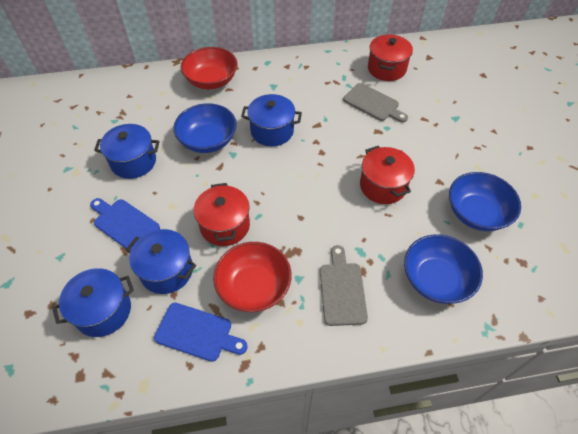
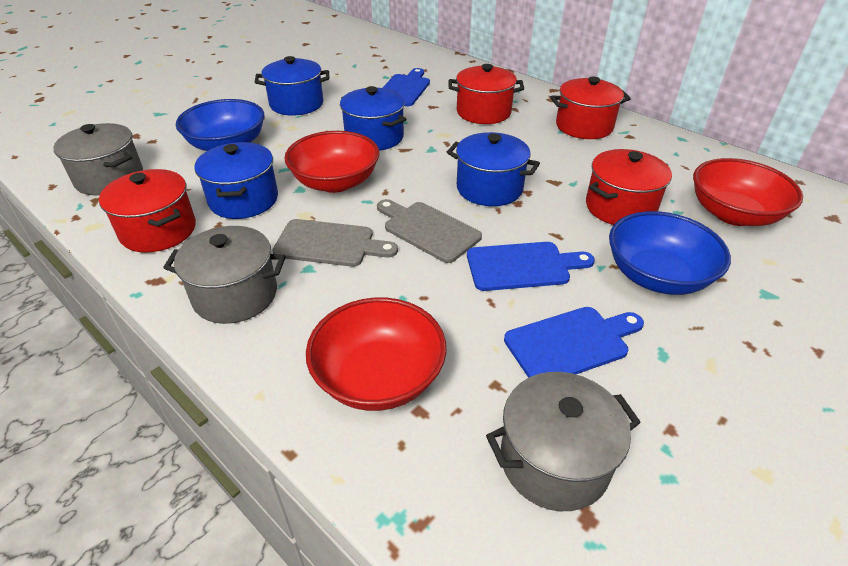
blue bowl: 3 -> 2
blue cutting board: 2 -> 3
grey pot: 0 -> 3
red bowl: 2 -> 3
red pot: 3 -> 4

